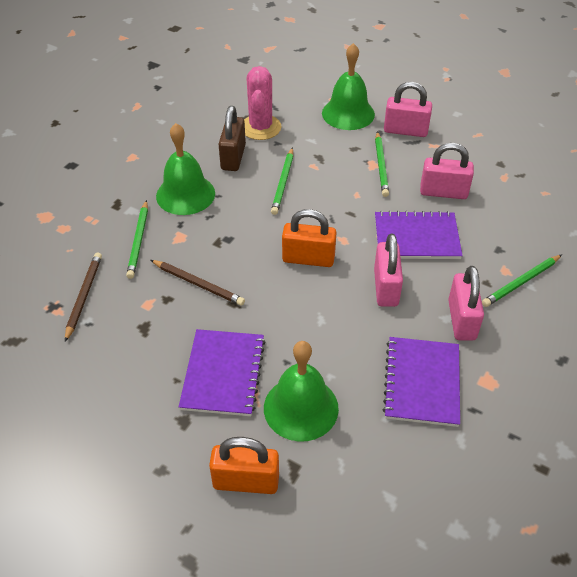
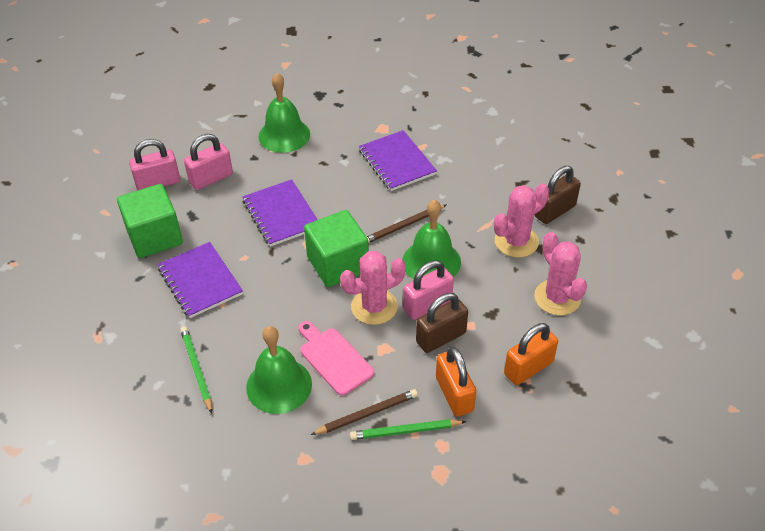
brown padlock: 1 -> 2
green cube: 0 -> 2
green pencil: 4 -> 2
pink cactus: 1 -> 3
pink cutting board: 0 -> 1
pink padlock: 4 -> 3

